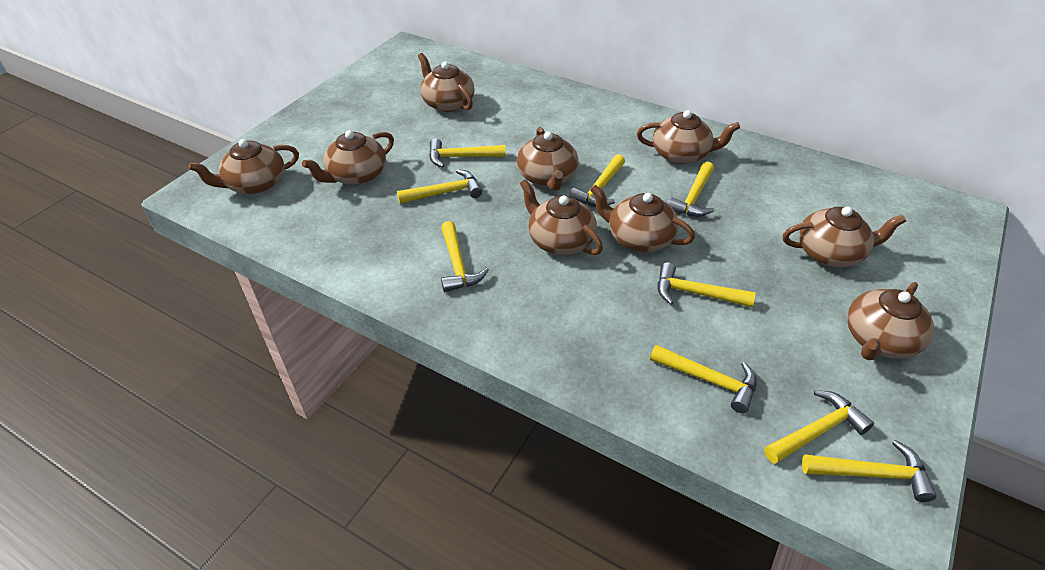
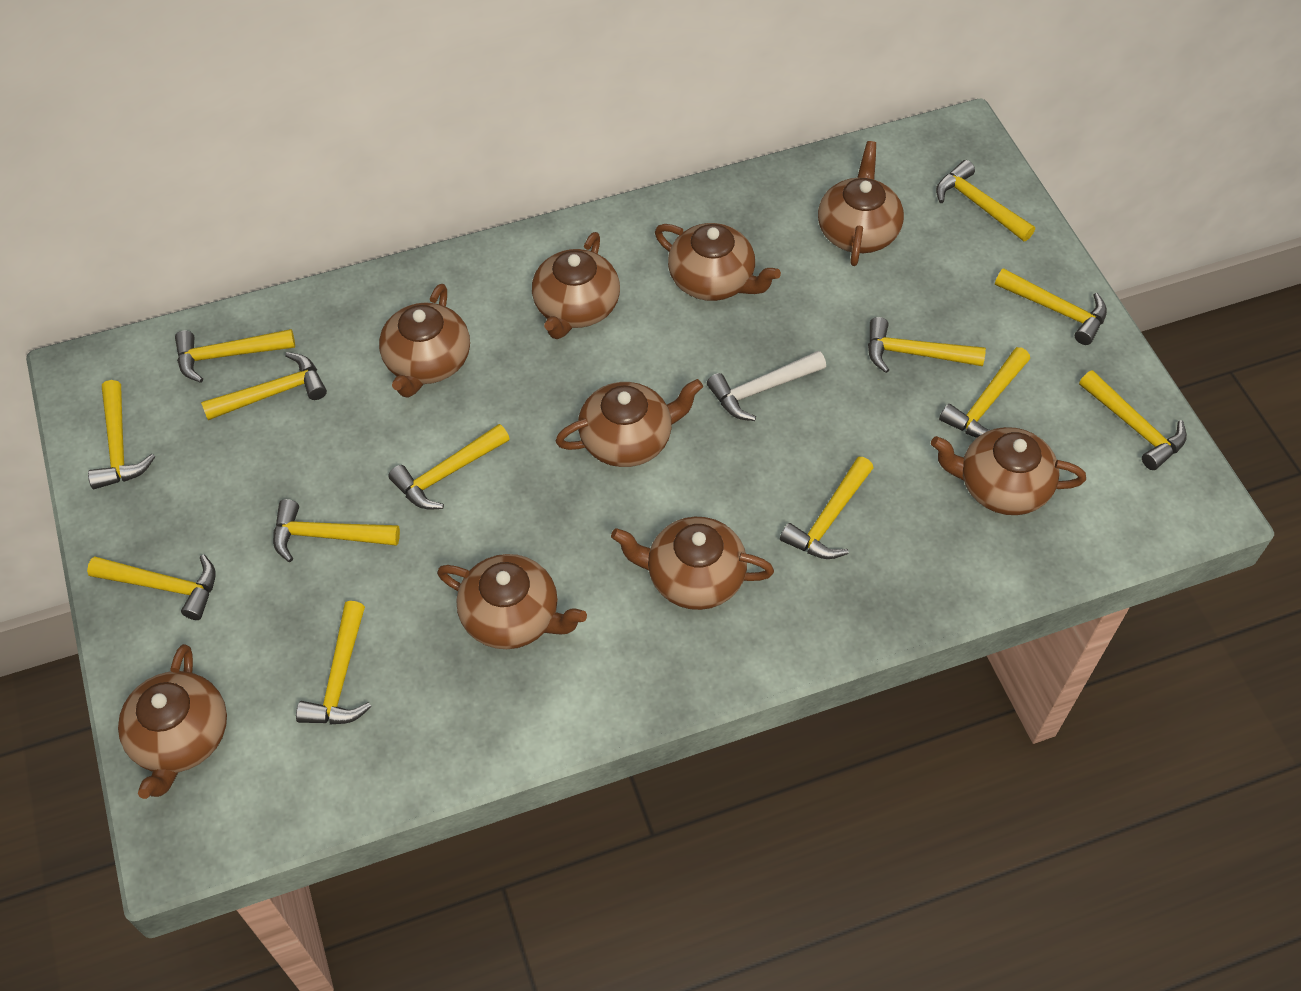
white hammer: 0 -> 1
yellow hammer: 9 -> 13

